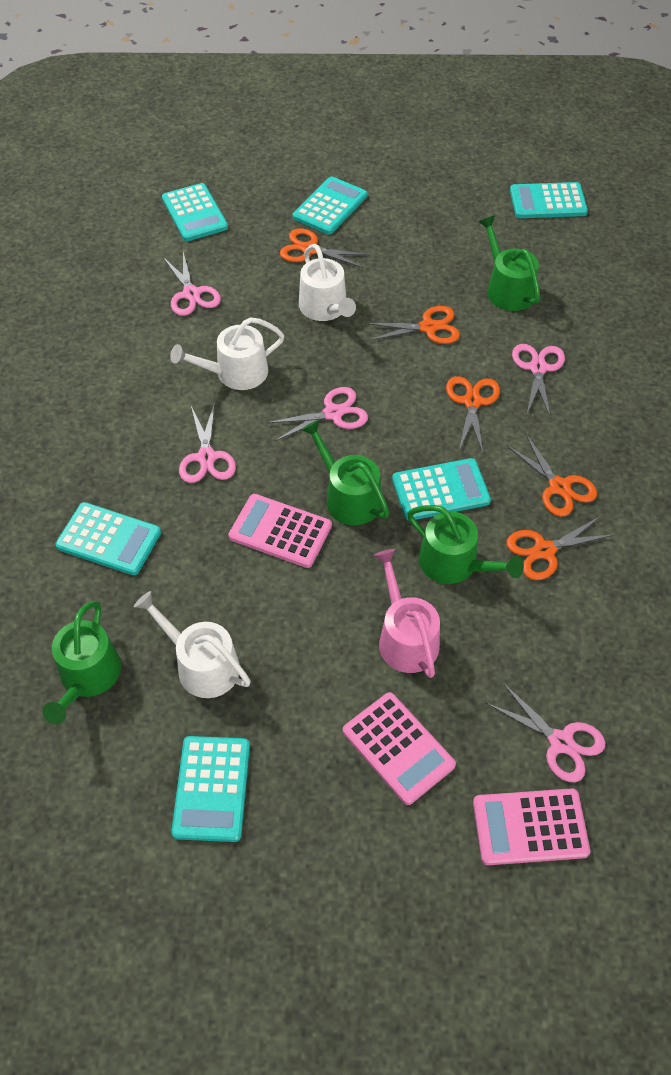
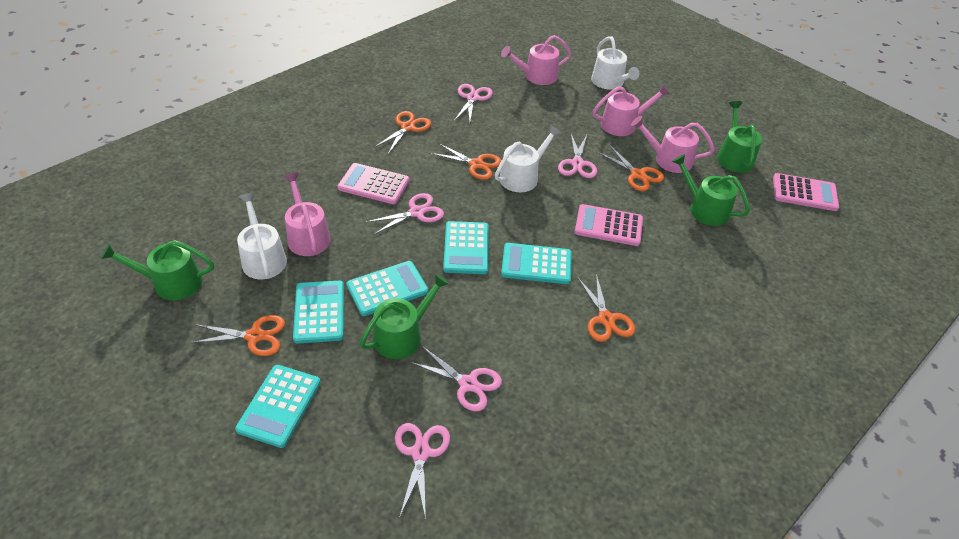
pink watering can: 1 -> 4
turquoise calculator: 6 -> 5

